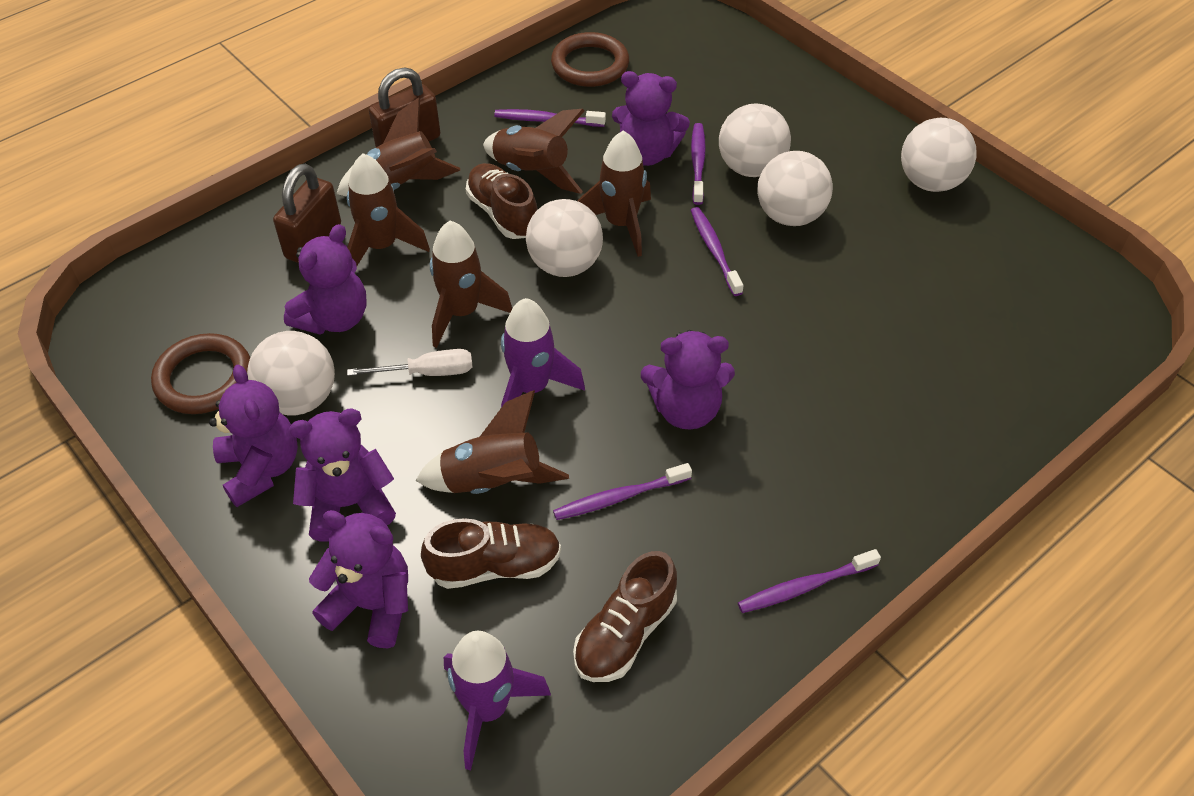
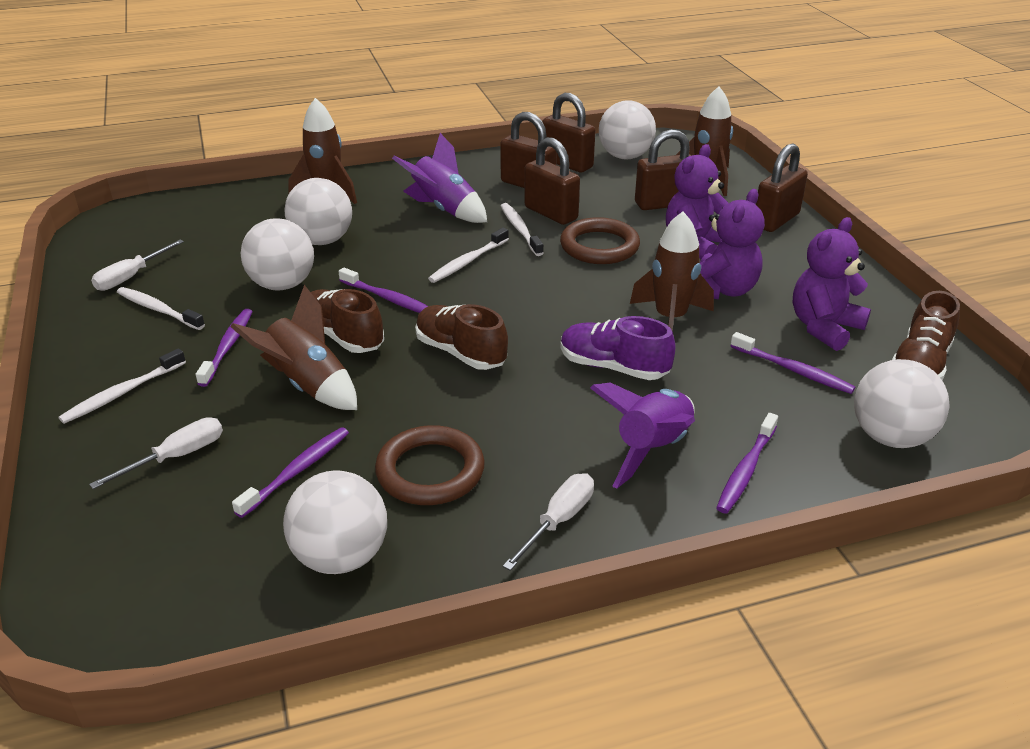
brown padlock: 2 -> 5
brown rocket: 6 -> 4
purple shoe: 0 -> 1
purple teddy bear: 6 -> 3
white screwdriver: 1 -> 3
white toothbrush: 0 -> 4

